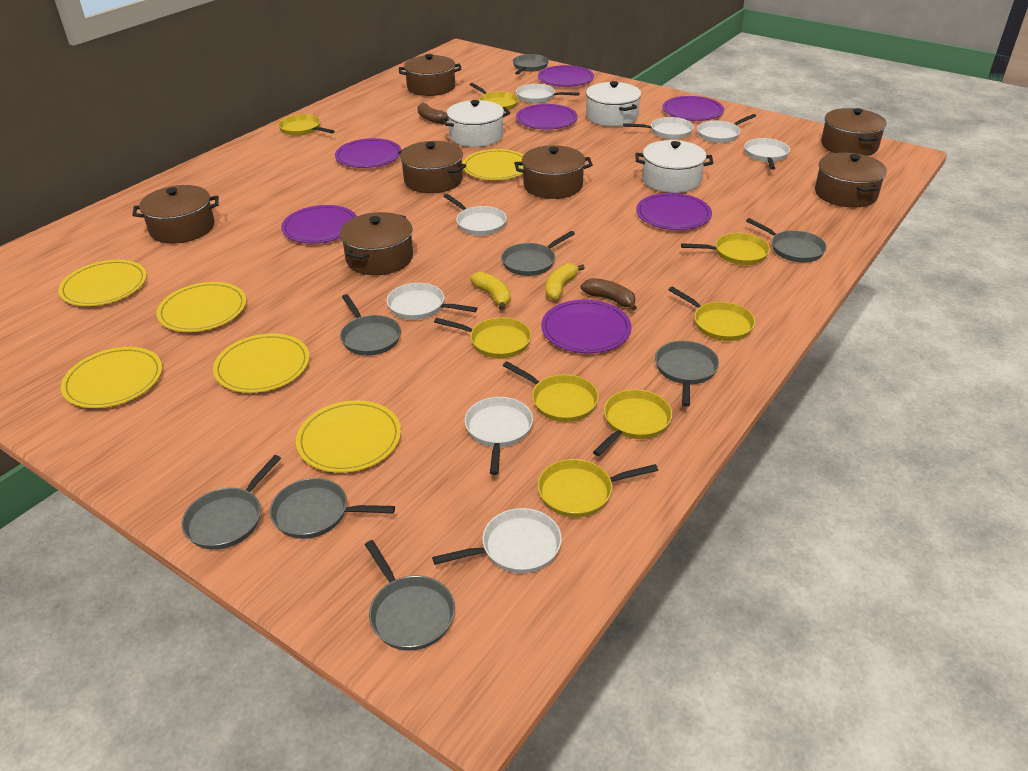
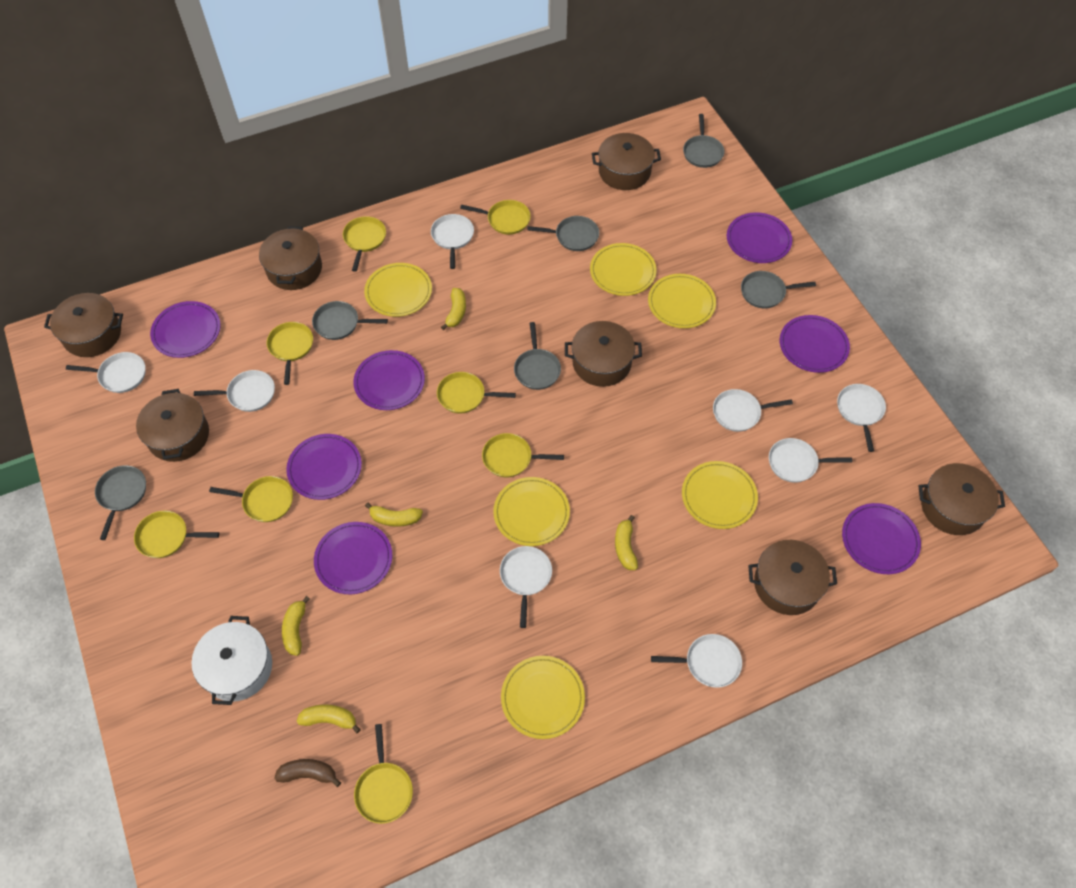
brown banana: 2 -> 1
grey pan: 8 -> 6
white pot: 3 -> 1
yellow banana: 2 -> 5

